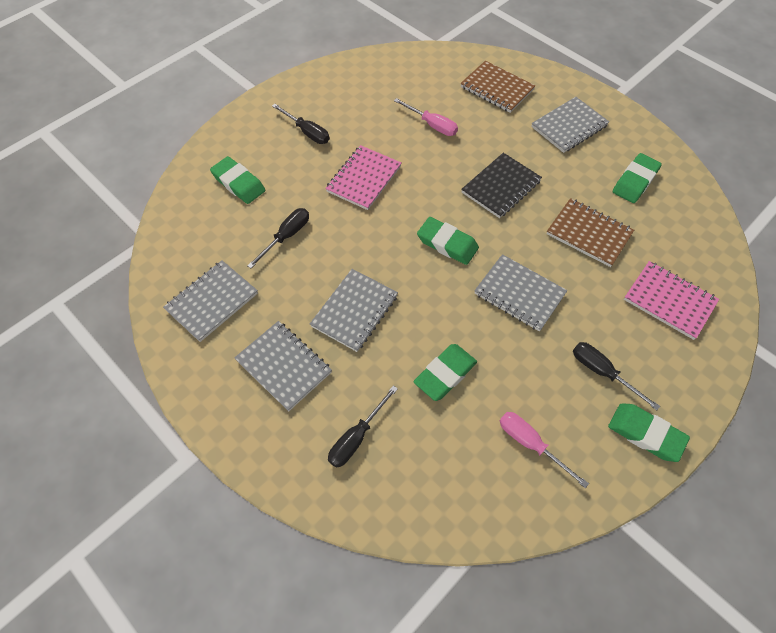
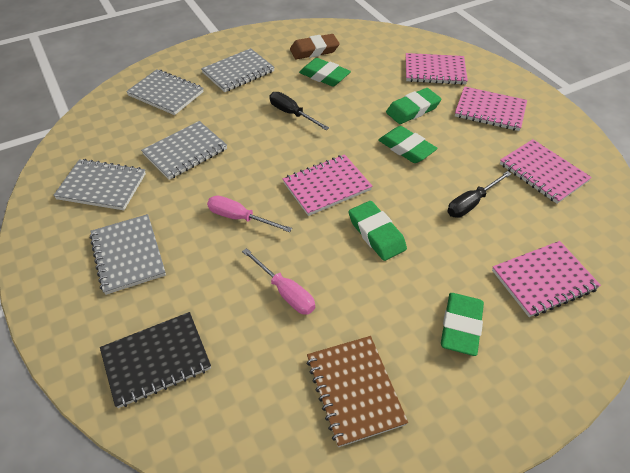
black screwdriver: 4 -> 2
brown eraser: 0 -> 1
brown notebook: 2 -> 1
pink notebook: 2 -> 5

